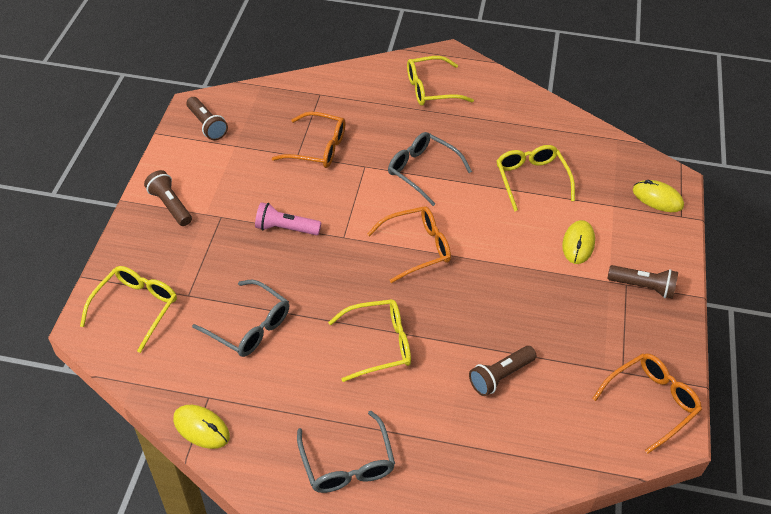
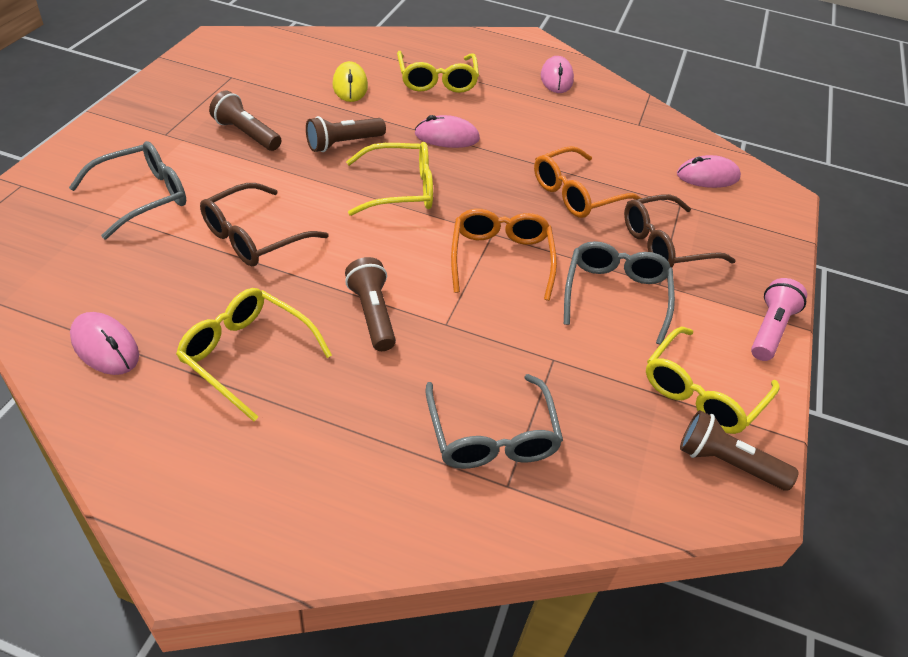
brown glasses: 0 -> 2
orange glasses: 3 -> 2
pink mouse: 0 -> 4
yellow mouse: 3 -> 1

